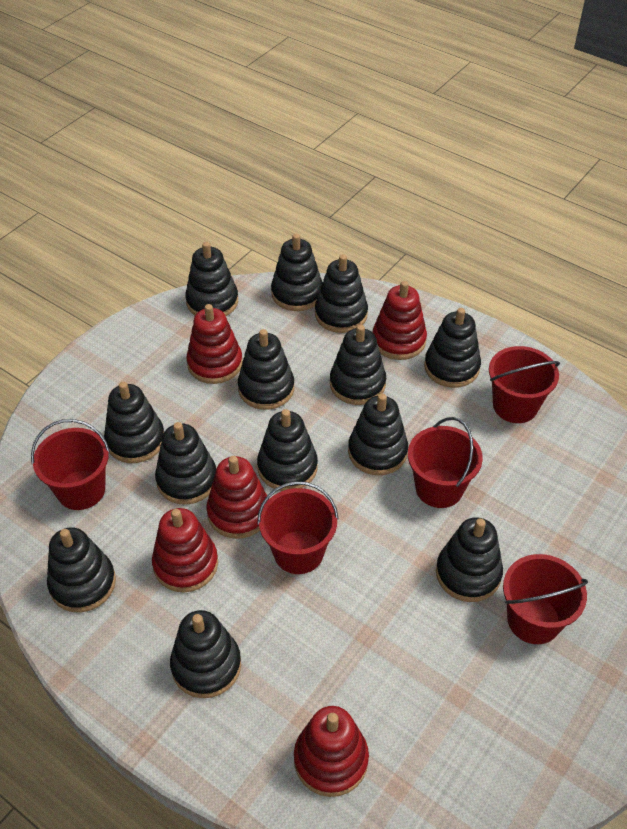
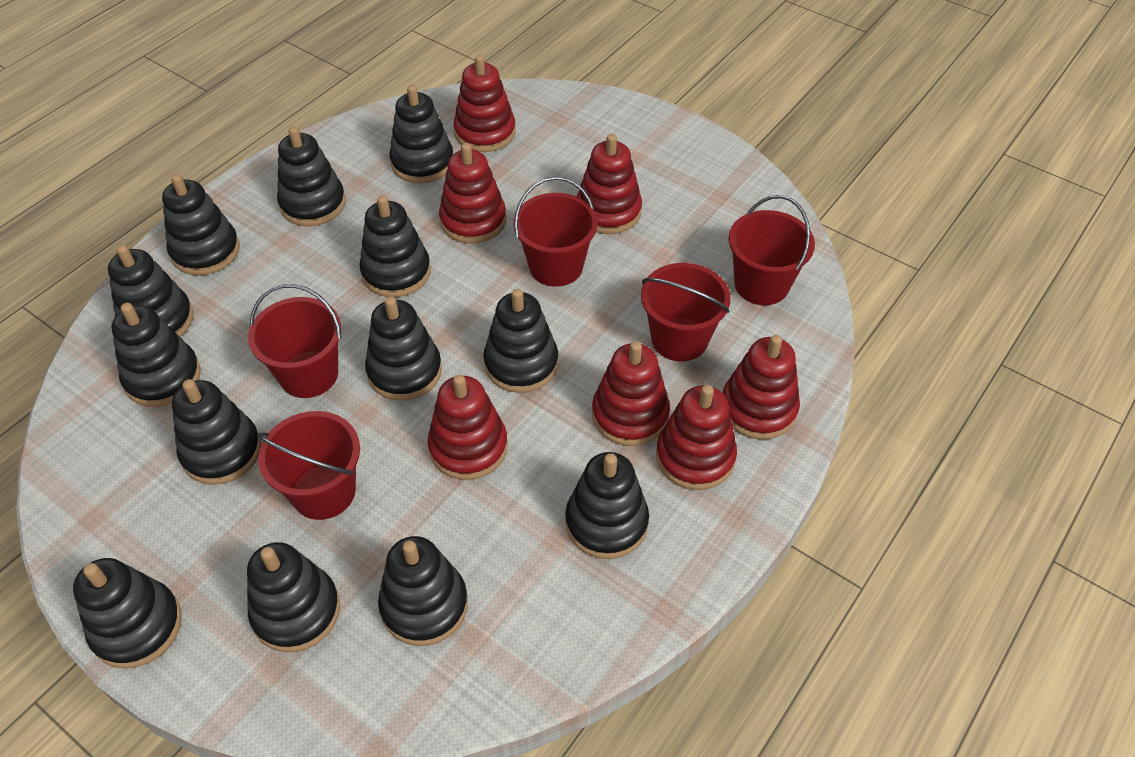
red stacking toy: 5 -> 7

